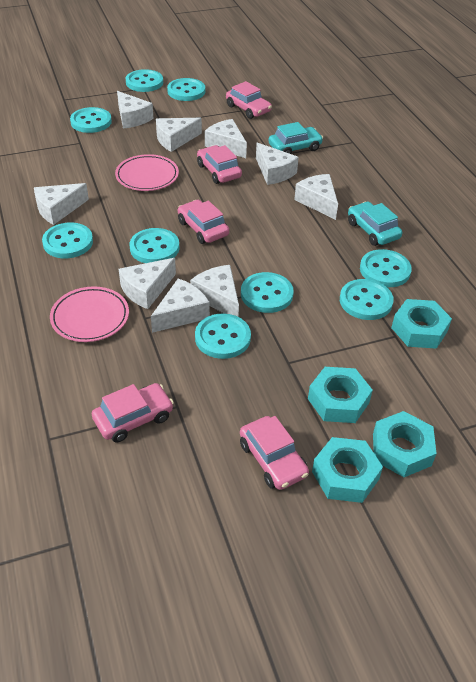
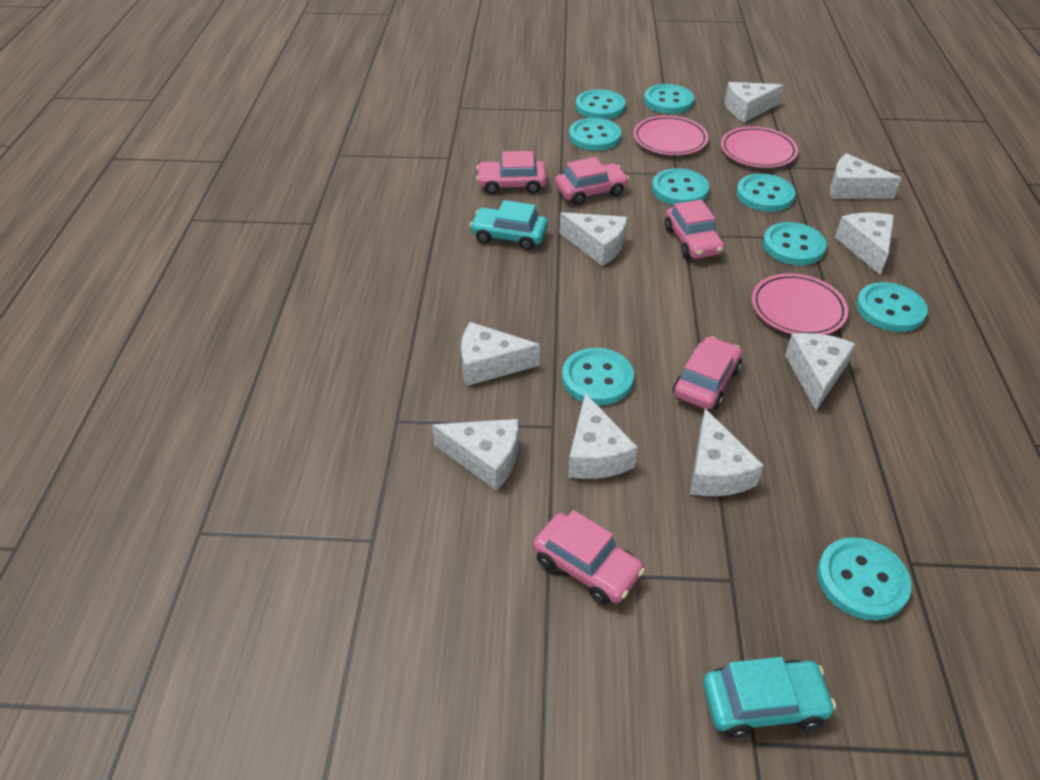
pink plate: 2 -> 3
turquoise nut: 4 -> 0

